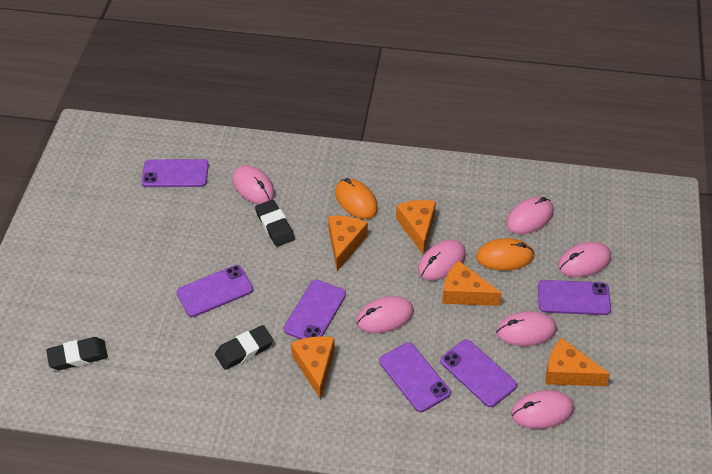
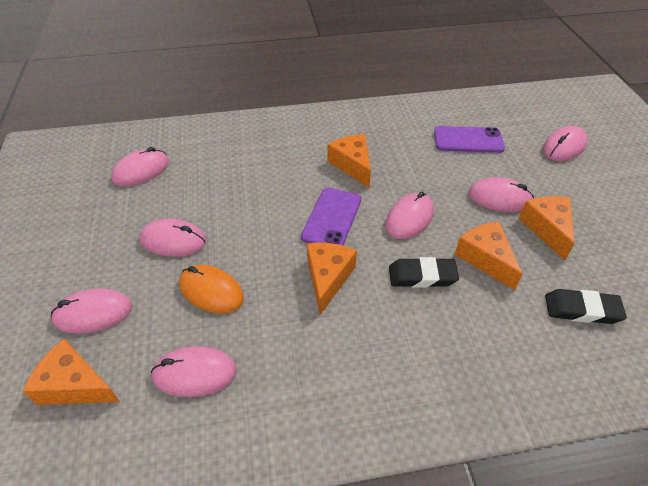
black eraser: 3 -> 2
orange mouse: 2 -> 1
purple phone: 6 -> 2

